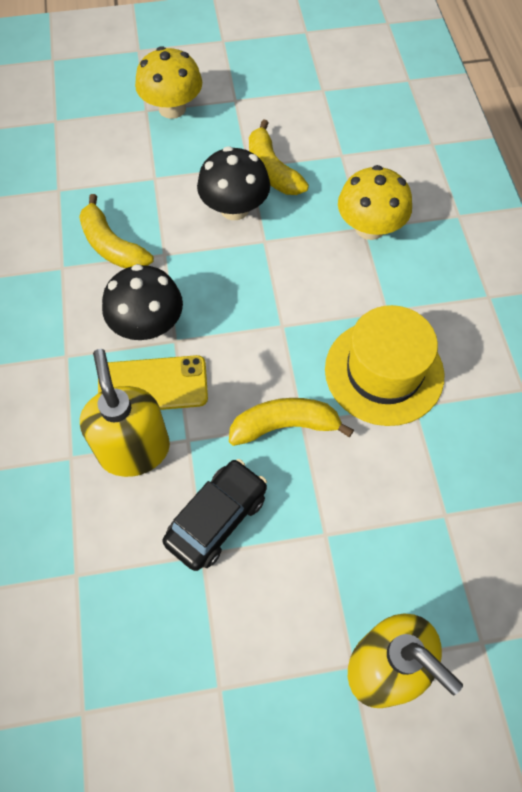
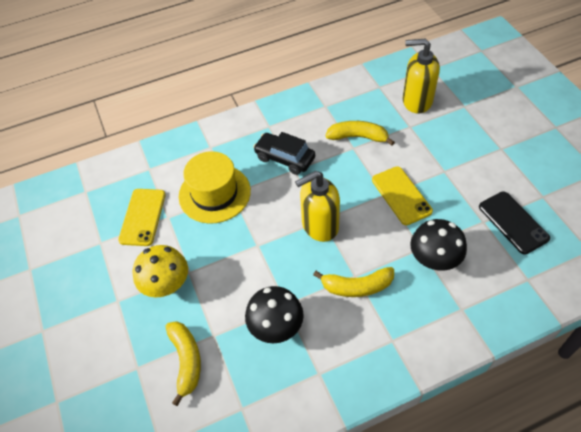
black phone: 0 -> 1
yellow mushroom: 2 -> 1
yellow phone: 1 -> 2

